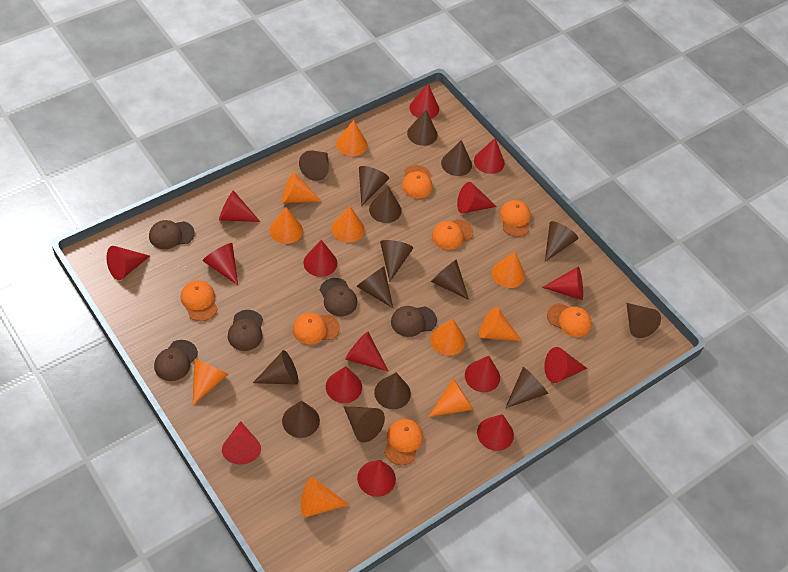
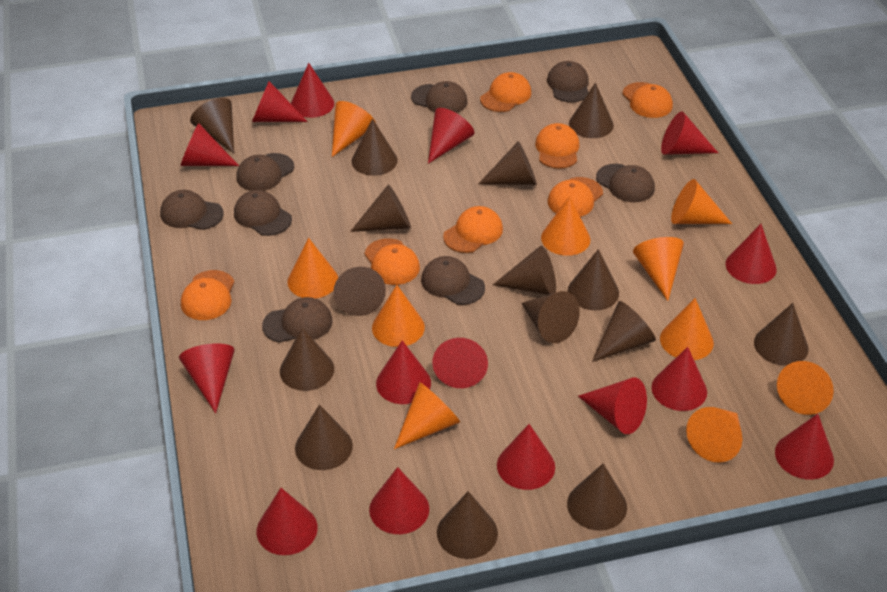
brown cap: 5 -> 8

